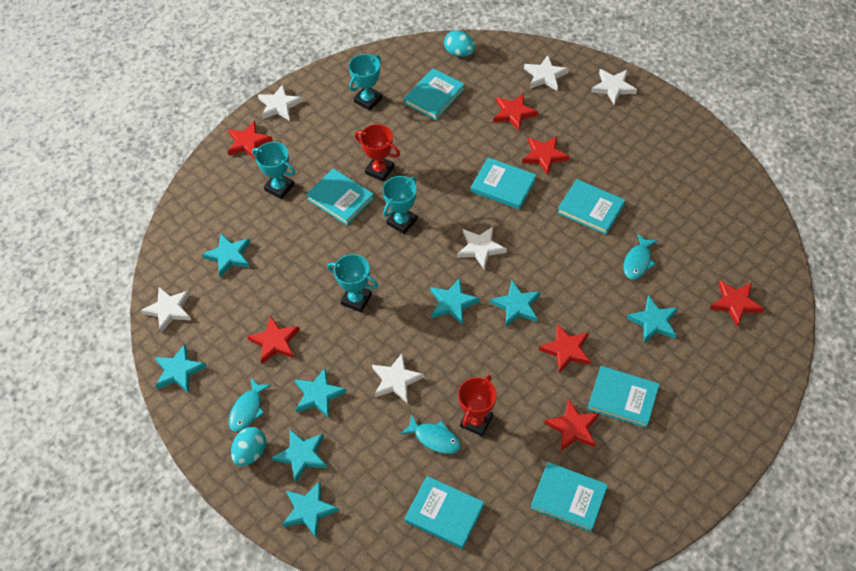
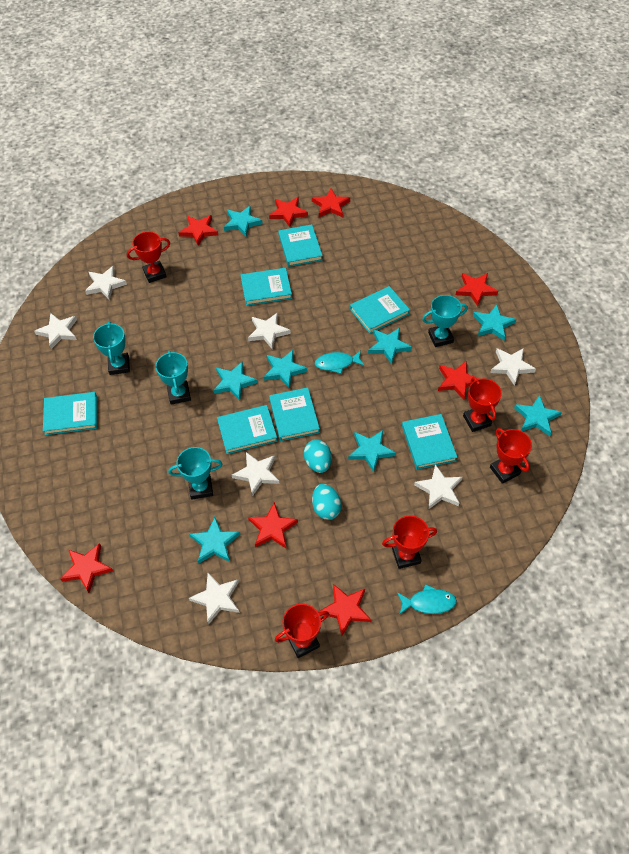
red star: 7 -> 8
red trophy: 2 -> 5
turquoise fish: 3 -> 2
white star: 6 -> 7

